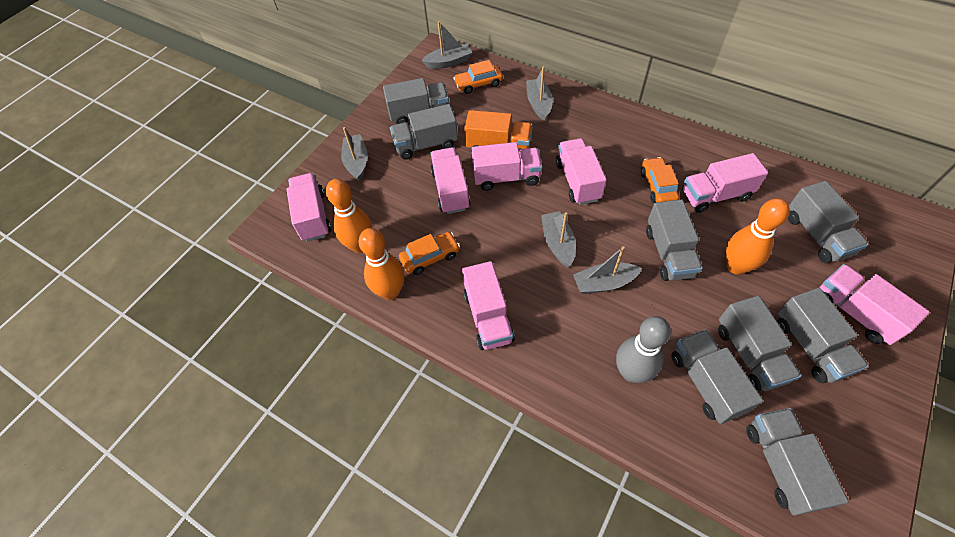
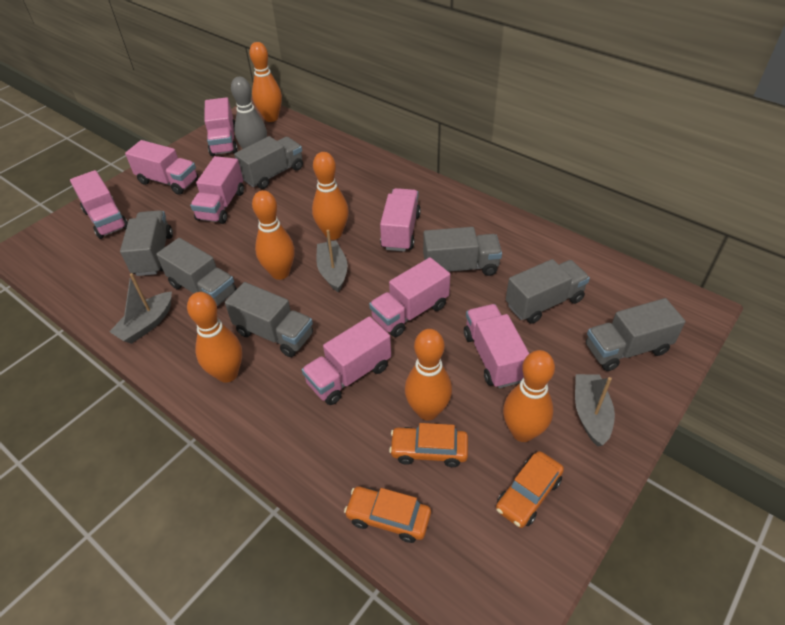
grey boat: 5 -> 3
grey truck: 8 -> 7
orange bowling pin: 3 -> 6
orange truck: 1 -> 0
pink truck: 7 -> 8

